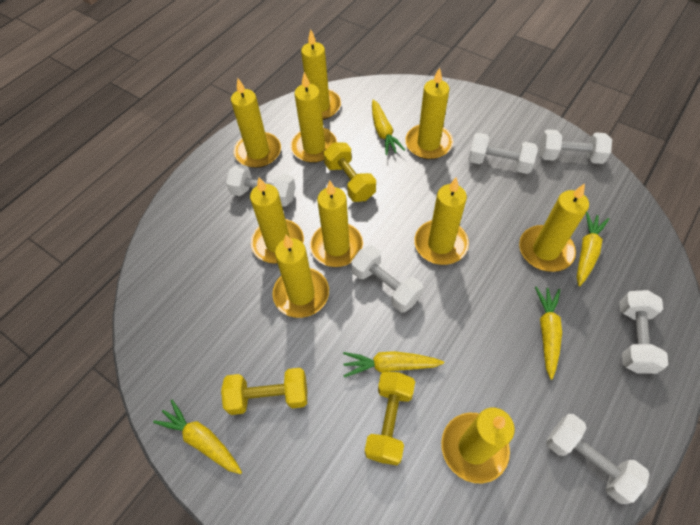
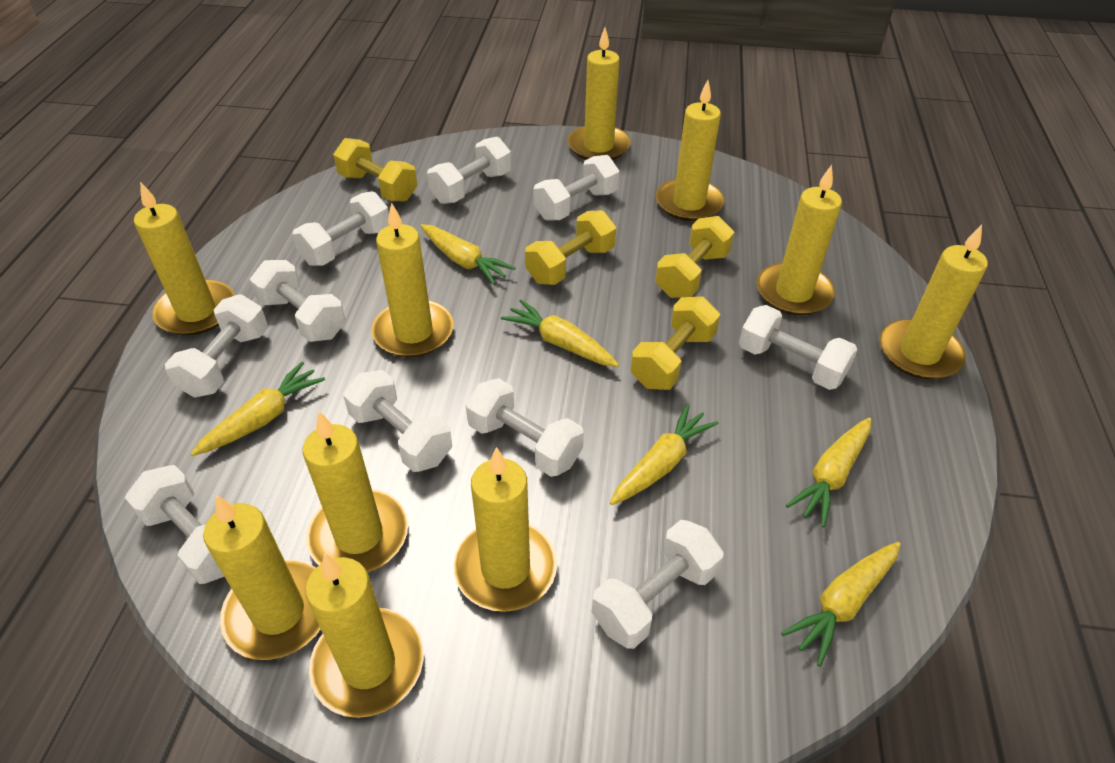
white dumbbell: 6 -> 10
yellow carrot: 5 -> 6
yellow dumbbell: 3 -> 4

